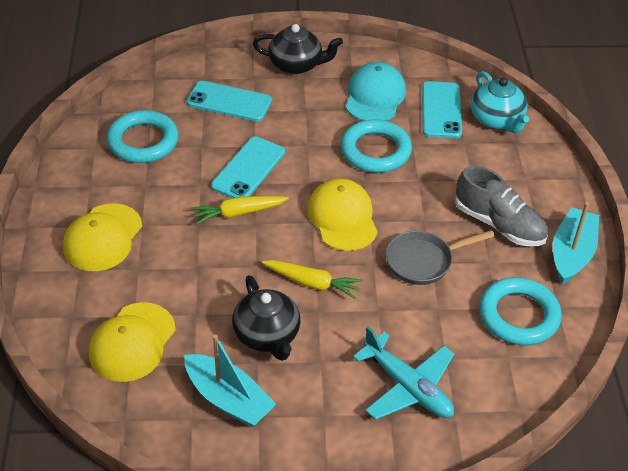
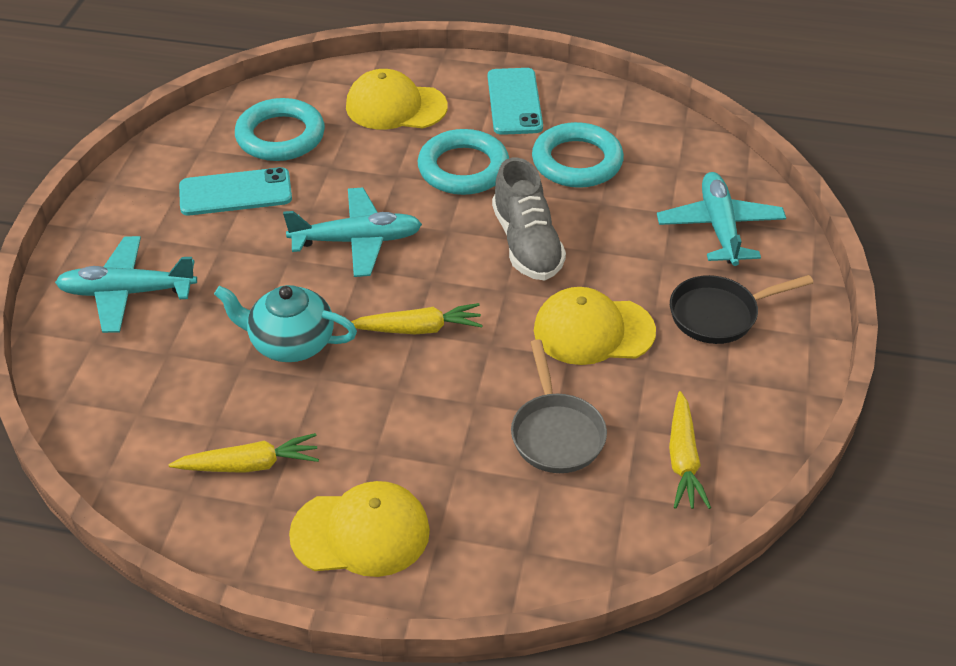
black pan: 0 -> 1
black teapot: 2 -> 0
turquoise boat: 2 -> 0
turquoise cap: 1 -> 0
turquoise phone: 3 -> 2
turquoise plane: 1 -> 3
yellow carrot: 2 -> 3

